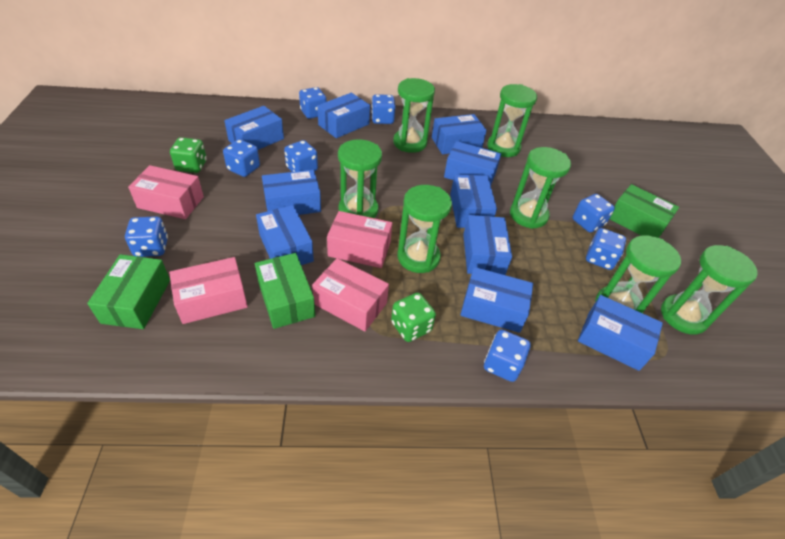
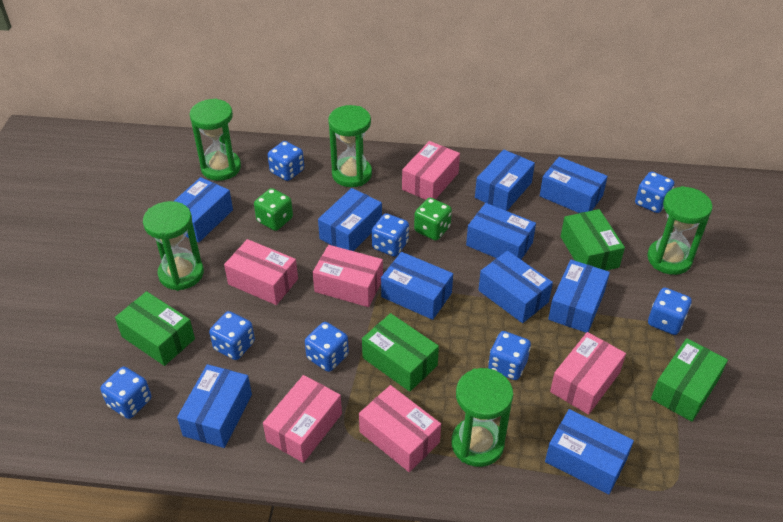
green box: 3 -> 4
green hourglass: 7 -> 5
pink box: 4 -> 6

